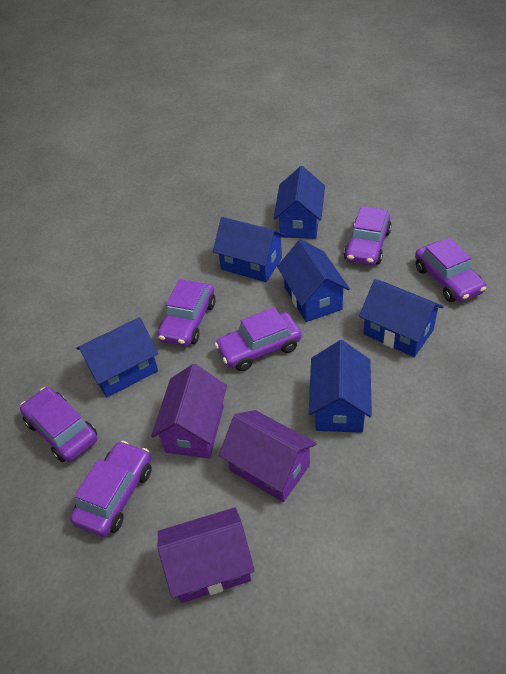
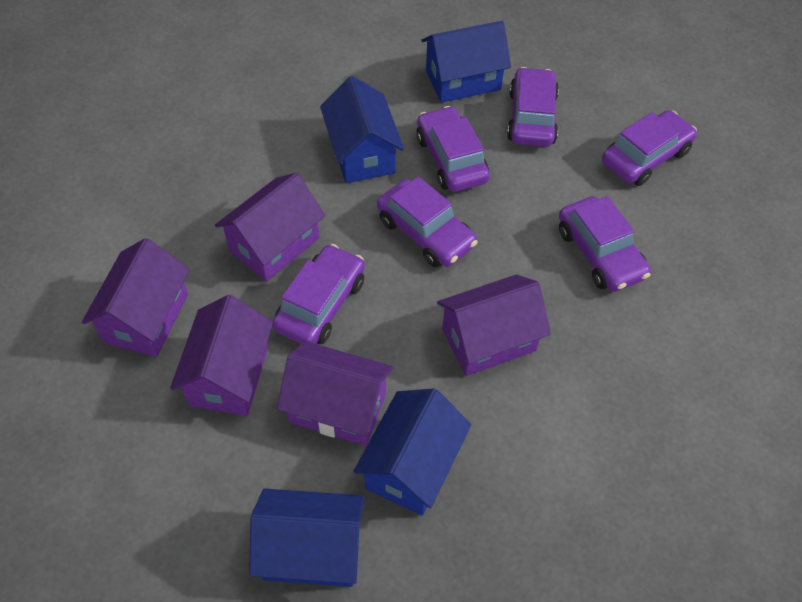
blue house: 6 -> 4
purple house: 3 -> 5

